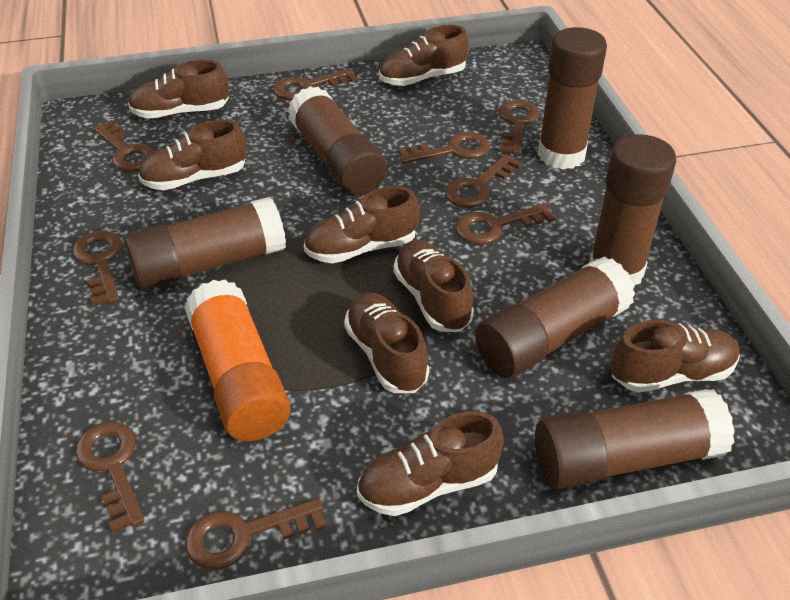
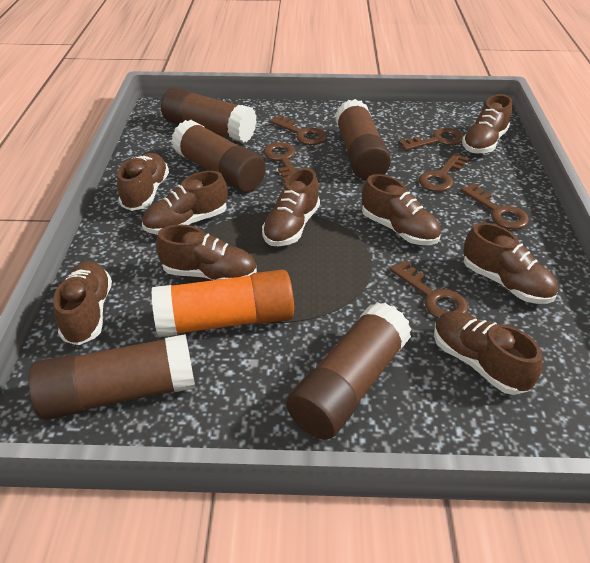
brown glue stick: 6 -> 5
brown key: 9 -> 6
brown shoe: 8 -> 9

